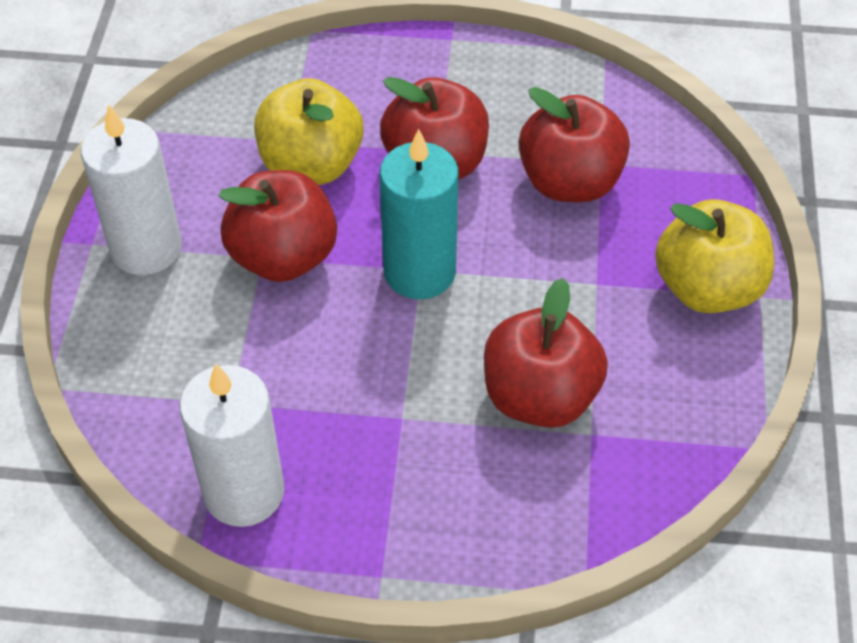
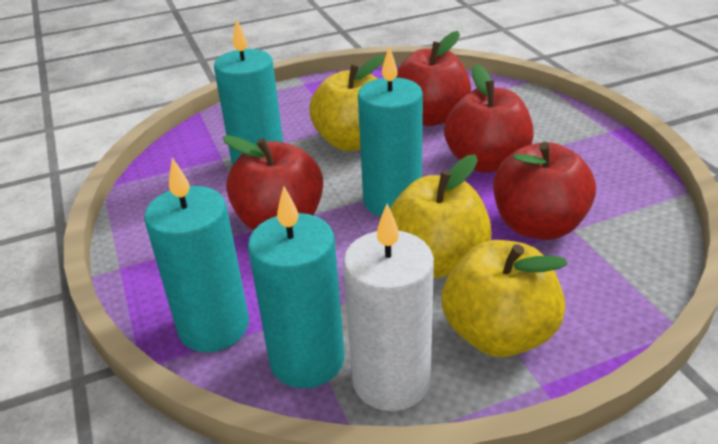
turquoise candle: 1 -> 4
white candle: 2 -> 1
yellow apple: 2 -> 3

